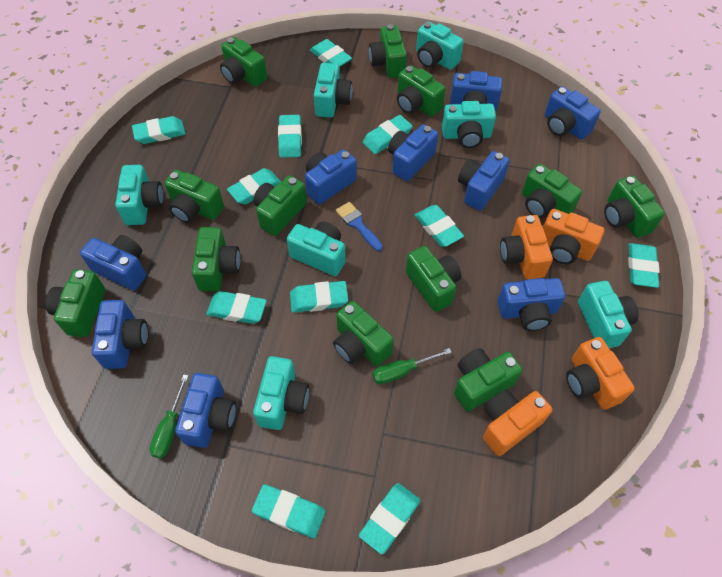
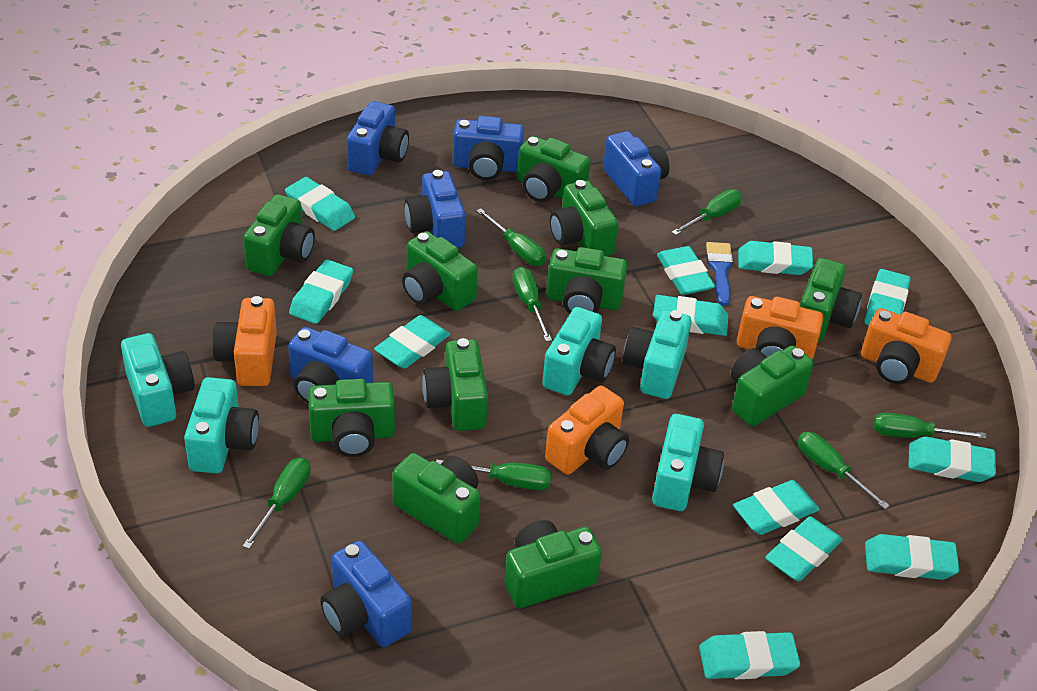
blue camera: 9 -> 6
green camera: 12 -> 11
green screwdriver: 2 -> 7
turquoise camera: 7 -> 5
turquoise eraser: 11 -> 12

